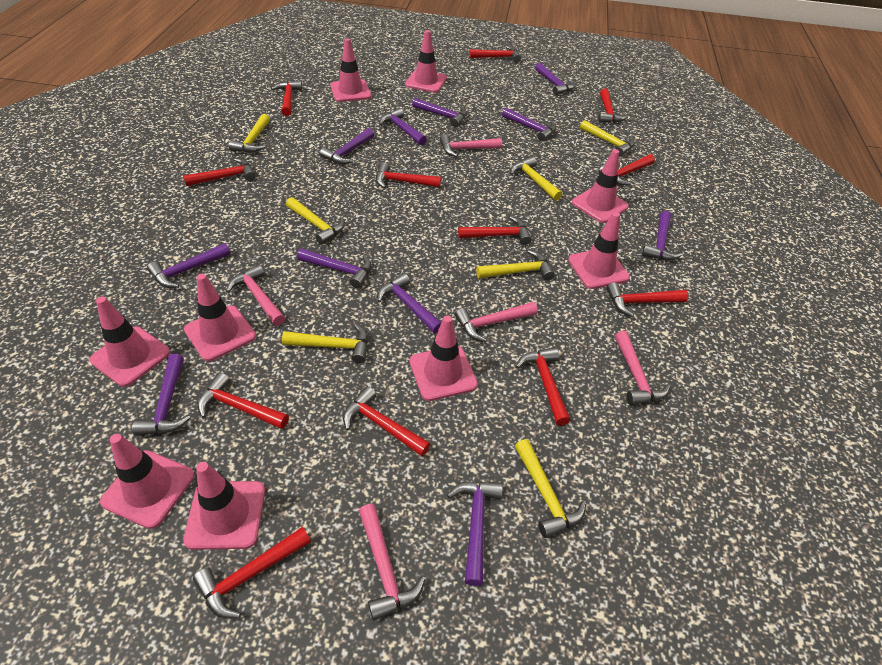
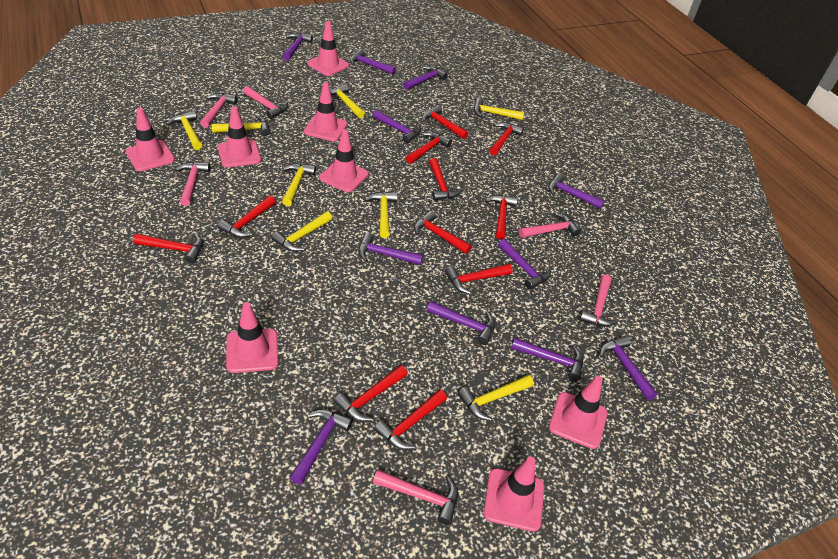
pink hammer: 5 -> 6
pink traffic cone: 9 -> 8
red hammer: 12 -> 11
yellow hammer: 7 -> 8

